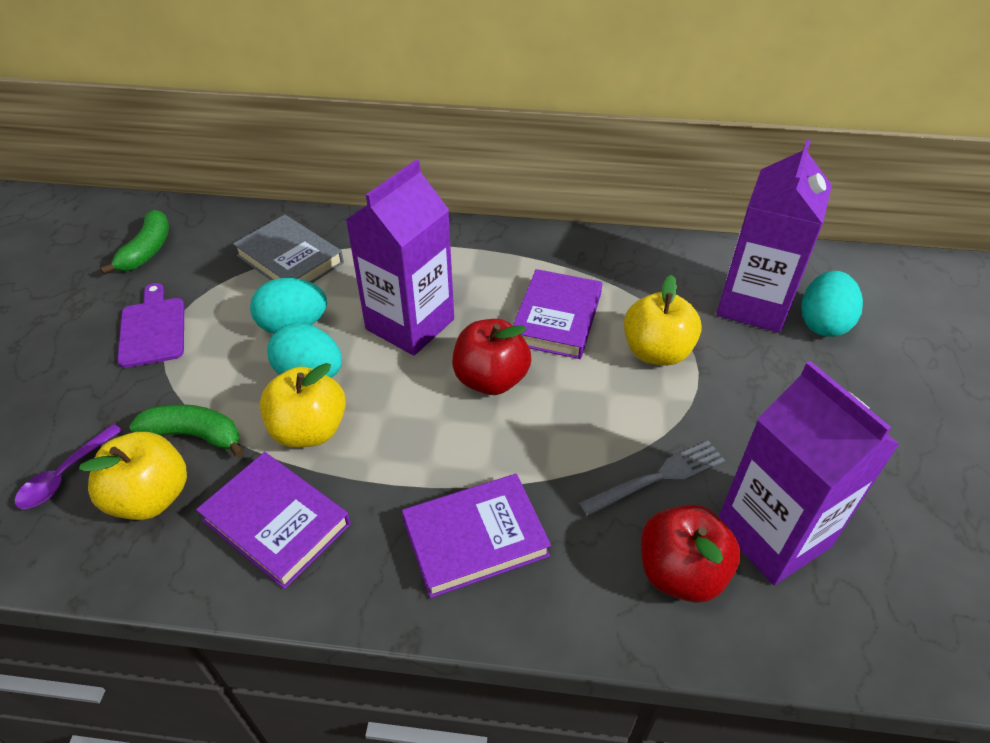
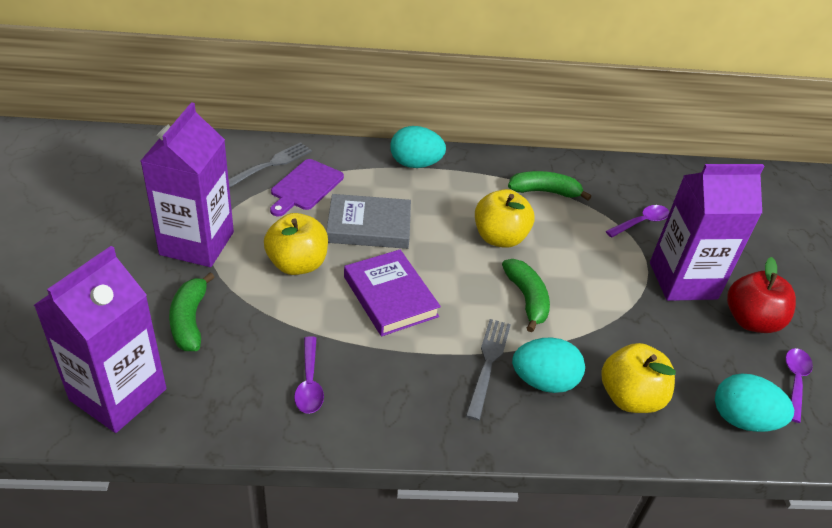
green banana: 2 -> 3
grey fork: 1 -> 2
purple book: 3 -> 1
purple spoon: 1 -> 3
red apple: 2 -> 1

